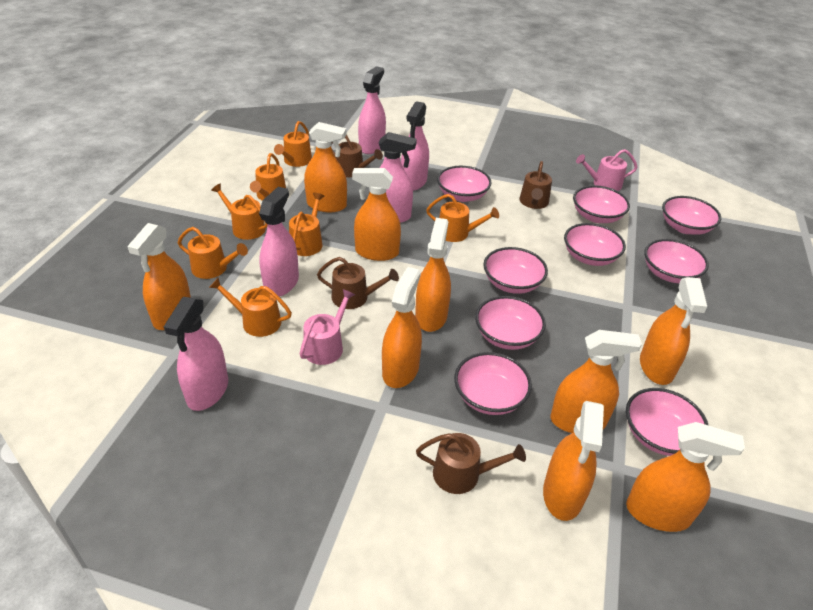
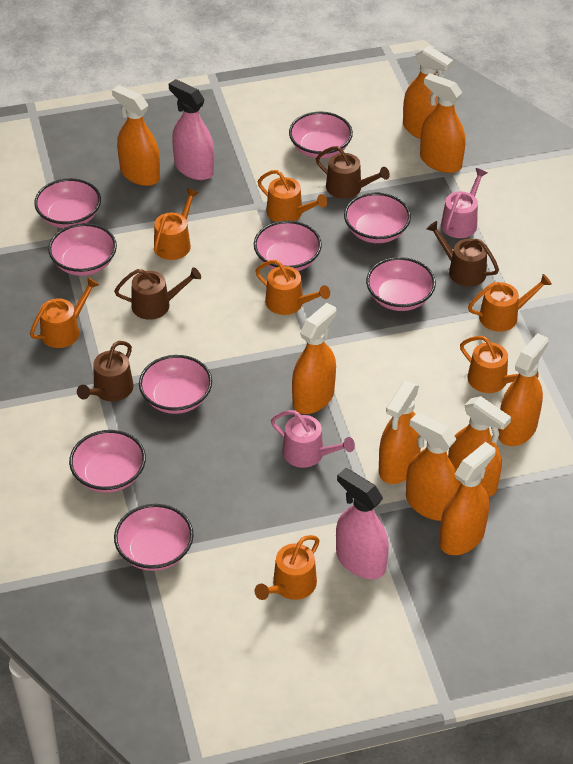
pink spray bottle: 5 -> 2

